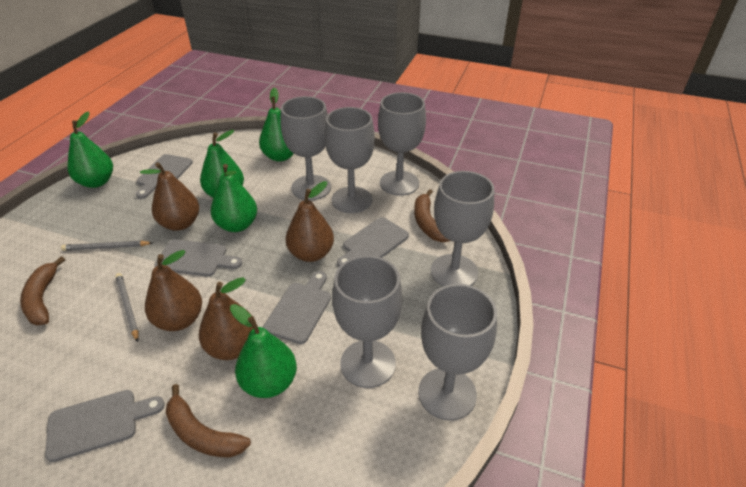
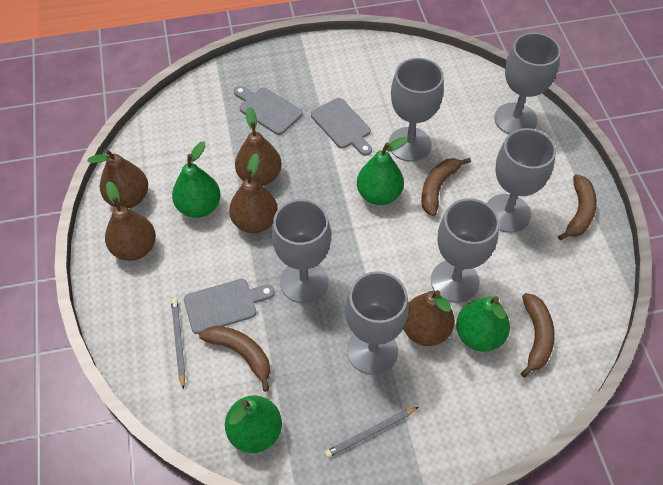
brown banana: 3 -> 4
brown pear: 4 -> 5
green pear: 5 -> 4
grey cutting board: 5 -> 3

